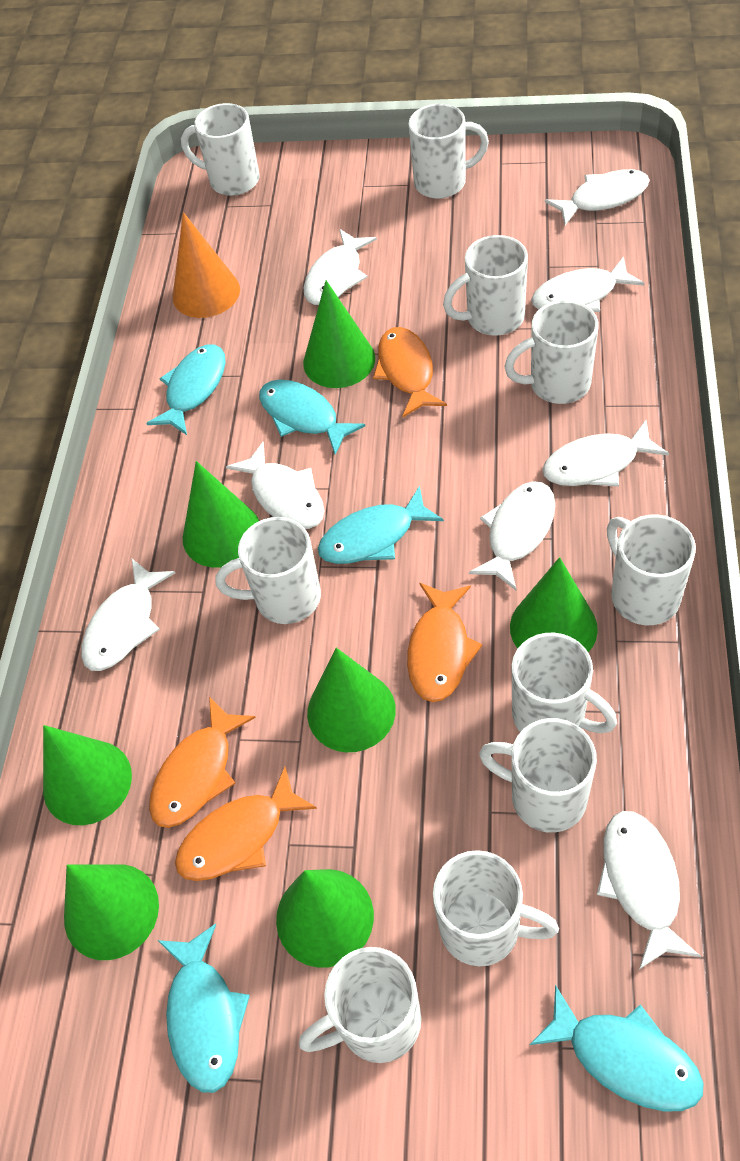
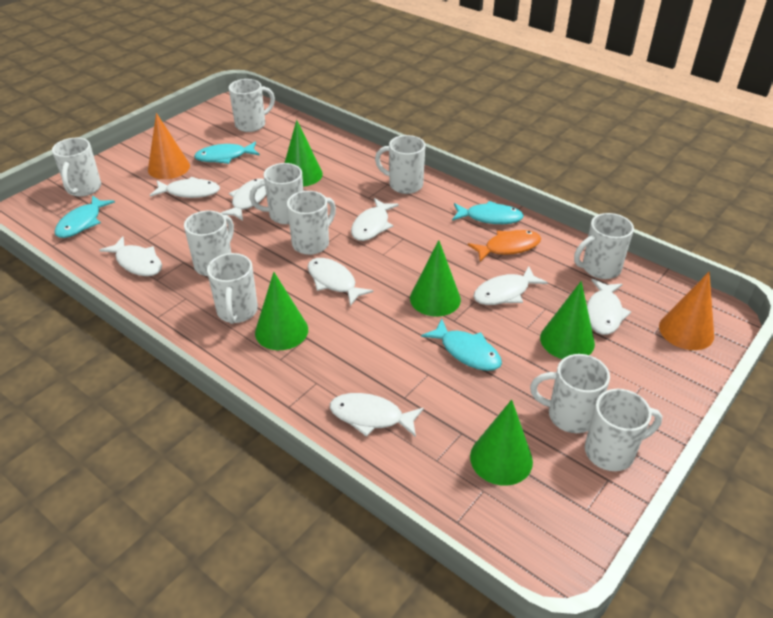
green cone: 7 -> 5
orange cone: 1 -> 2
orange fish: 4 -> 1
turquoise fish: 5 -> 4

